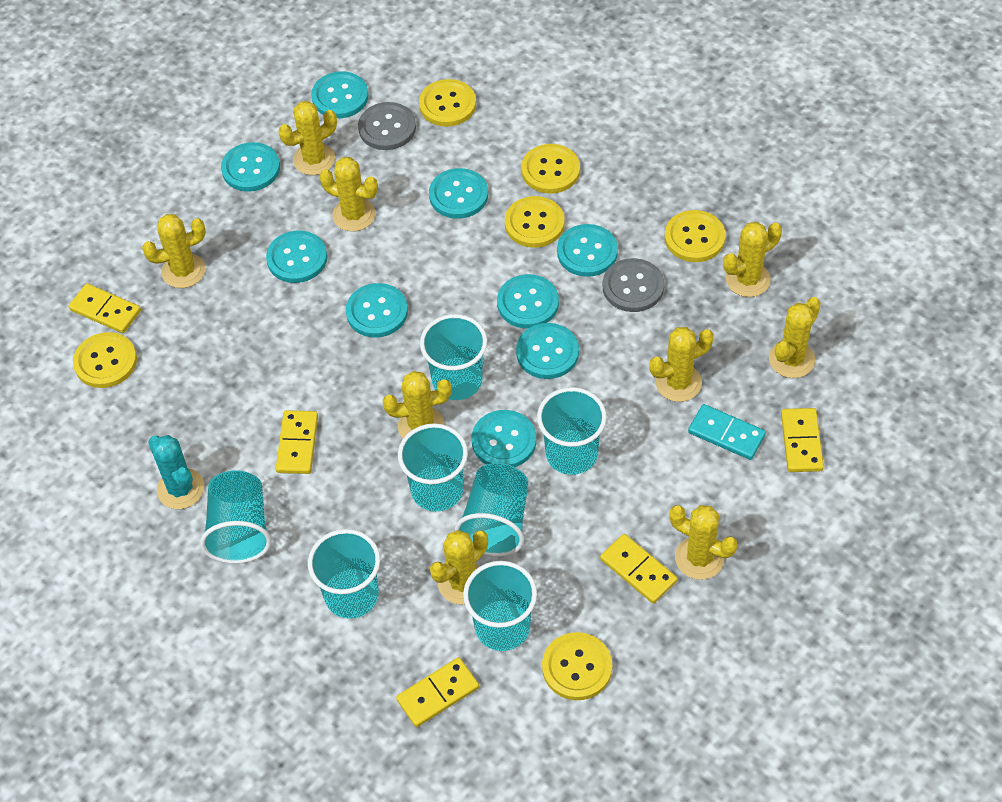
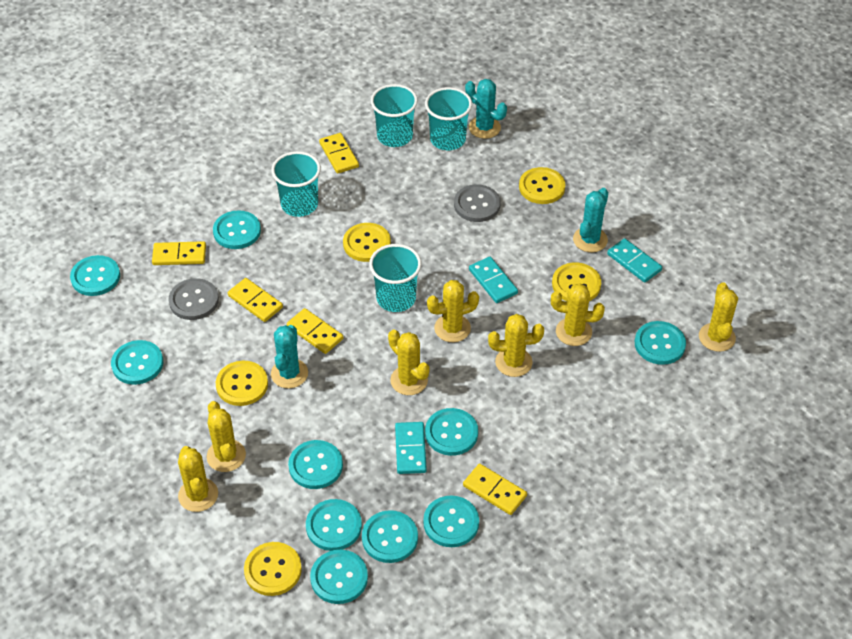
turquoise button: 9 -> 10
turquoise cactus: 1 -> 3
turquoise cup: 7 -> 4
turquoise domino: 1 -> 3
yellow button: 6 -> 5
yellow cactus: 9 -> 7

